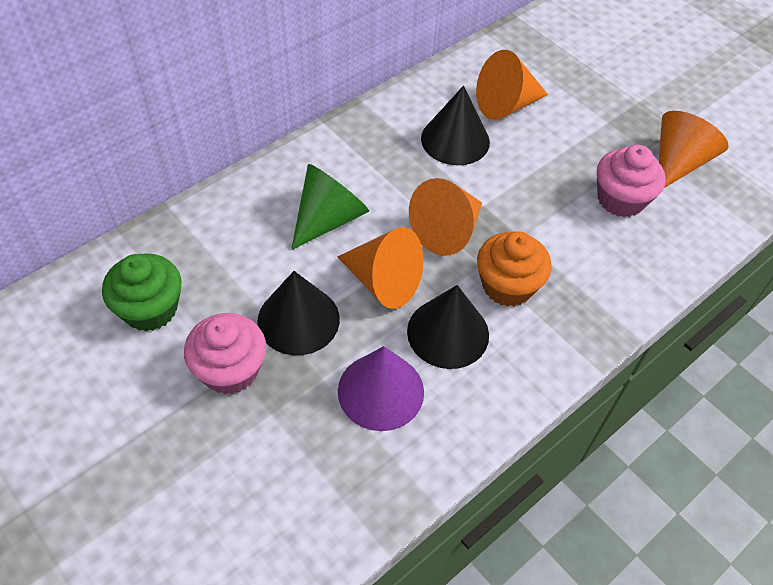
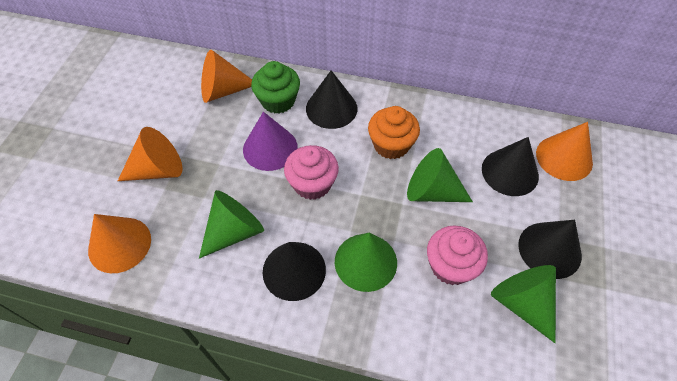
black cone: 3 -> 4
green cone: 1 -> 4

